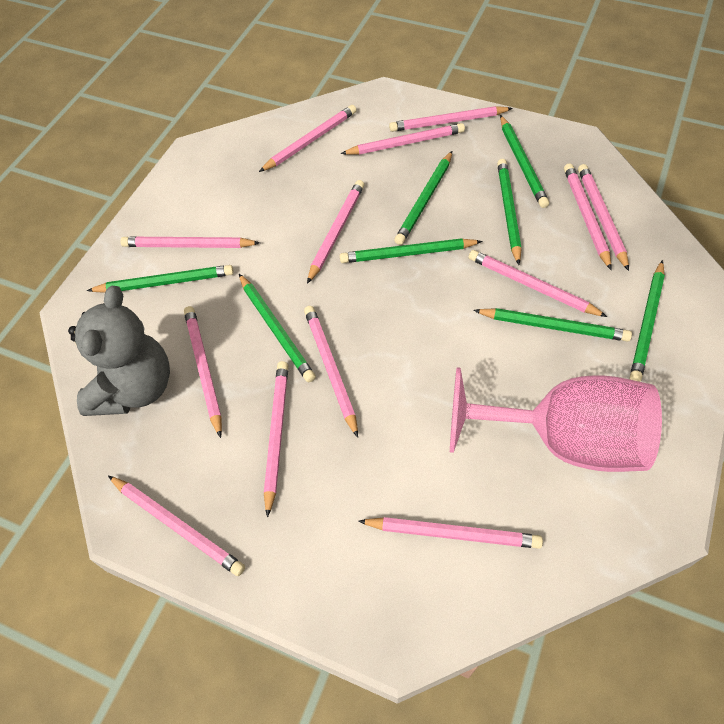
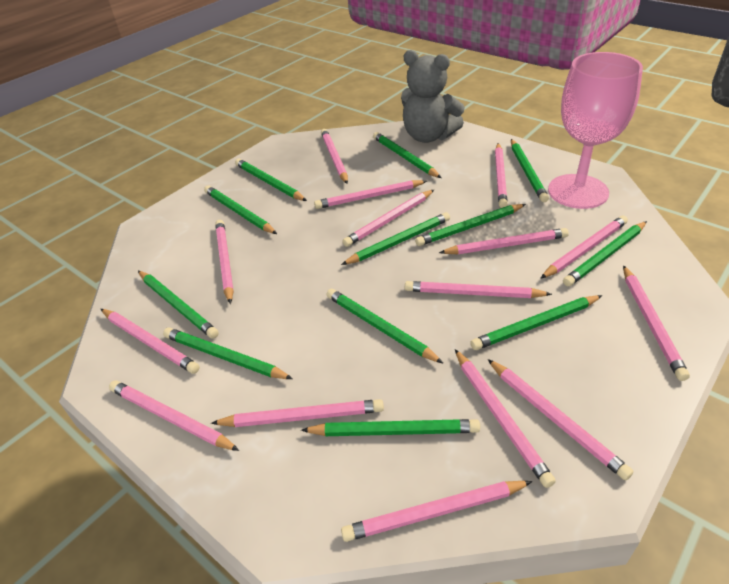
green pencil: 8 -> 12
pink pencil: 13 -> 15

